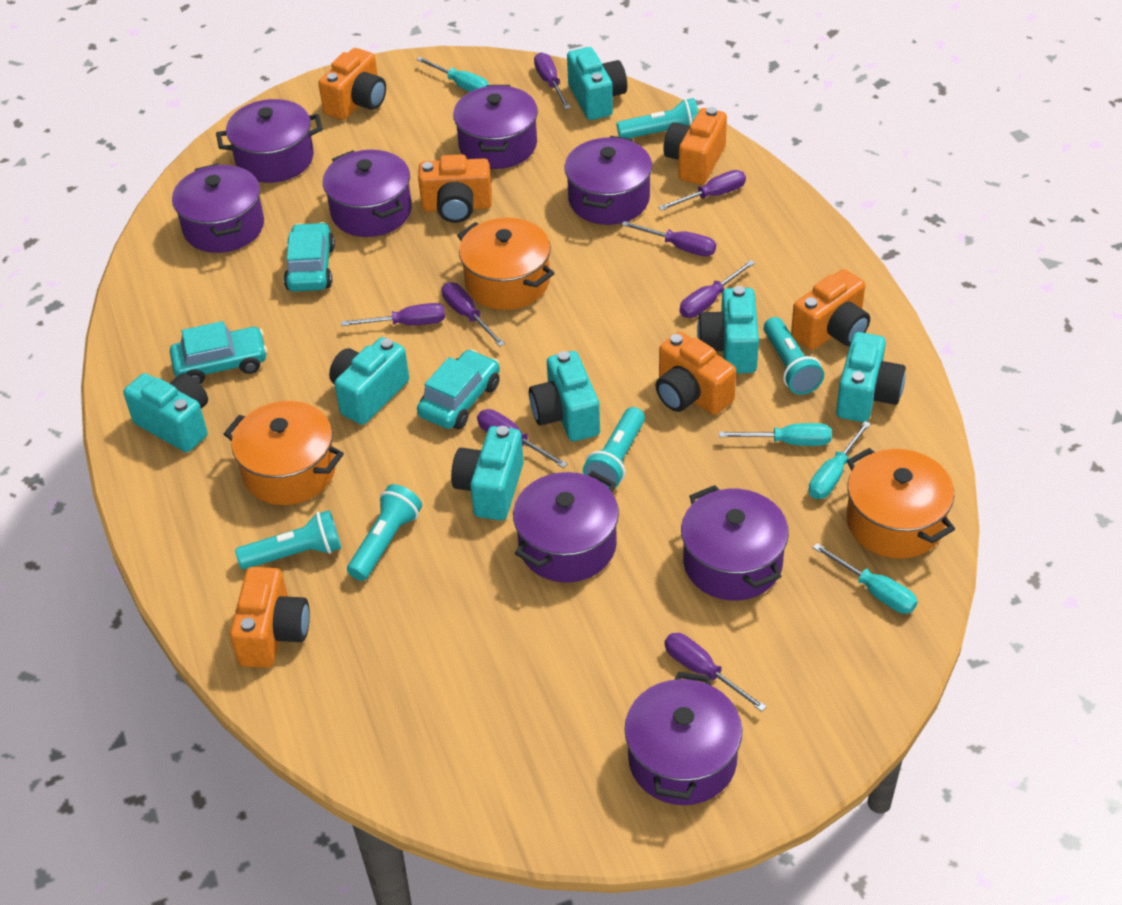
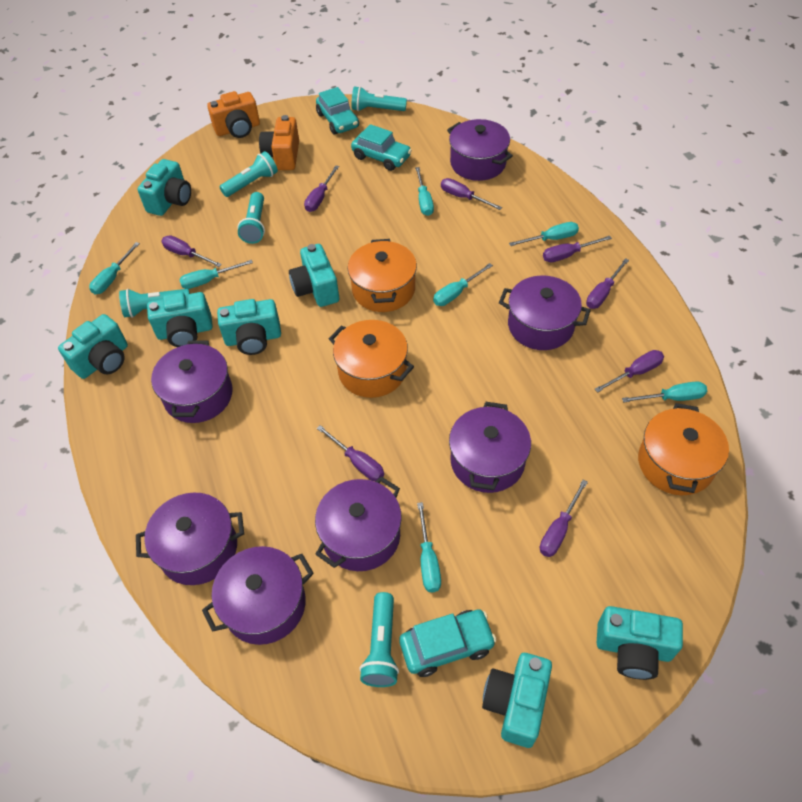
orange camera: 6 -> 2
purple pot: 8 -> 7
turquoise screwdriver: 4 -> 7

